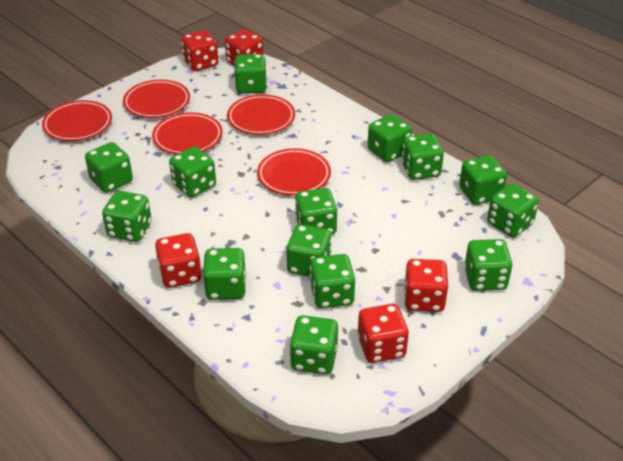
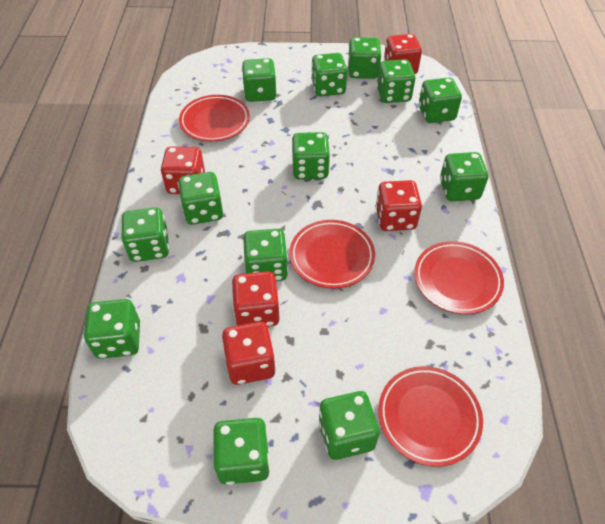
green dice: 14 -> 13
red plate: 5 -> 4

